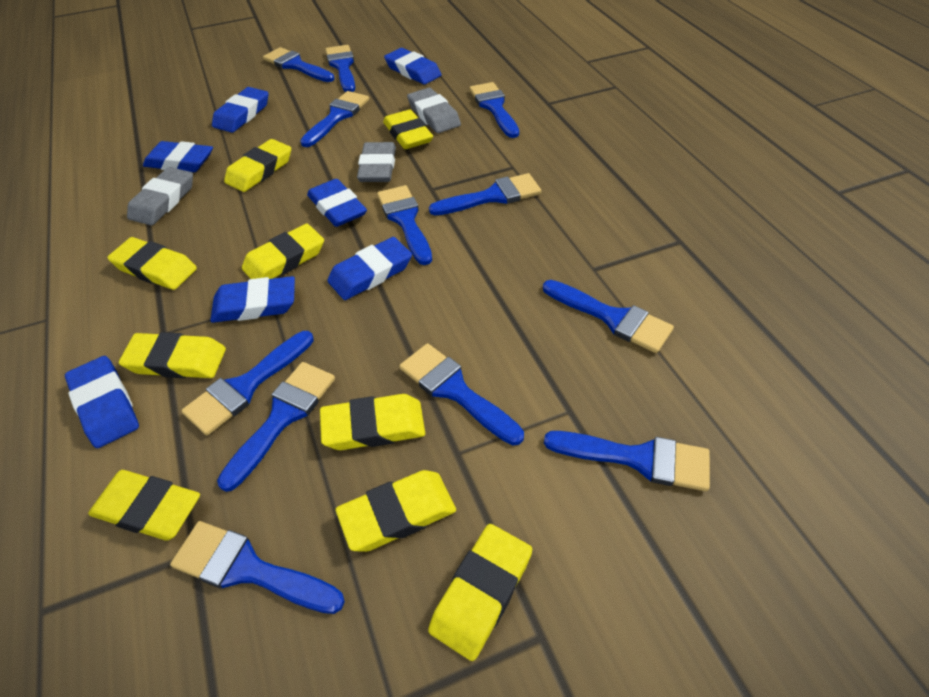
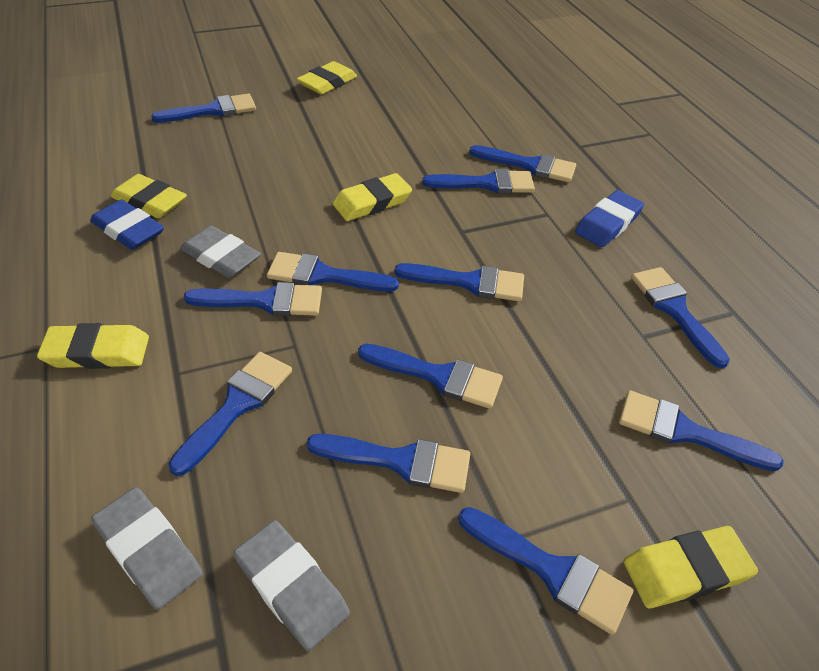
blue eraser: 7 -> 2
yellow eraser: 9 -> 5

